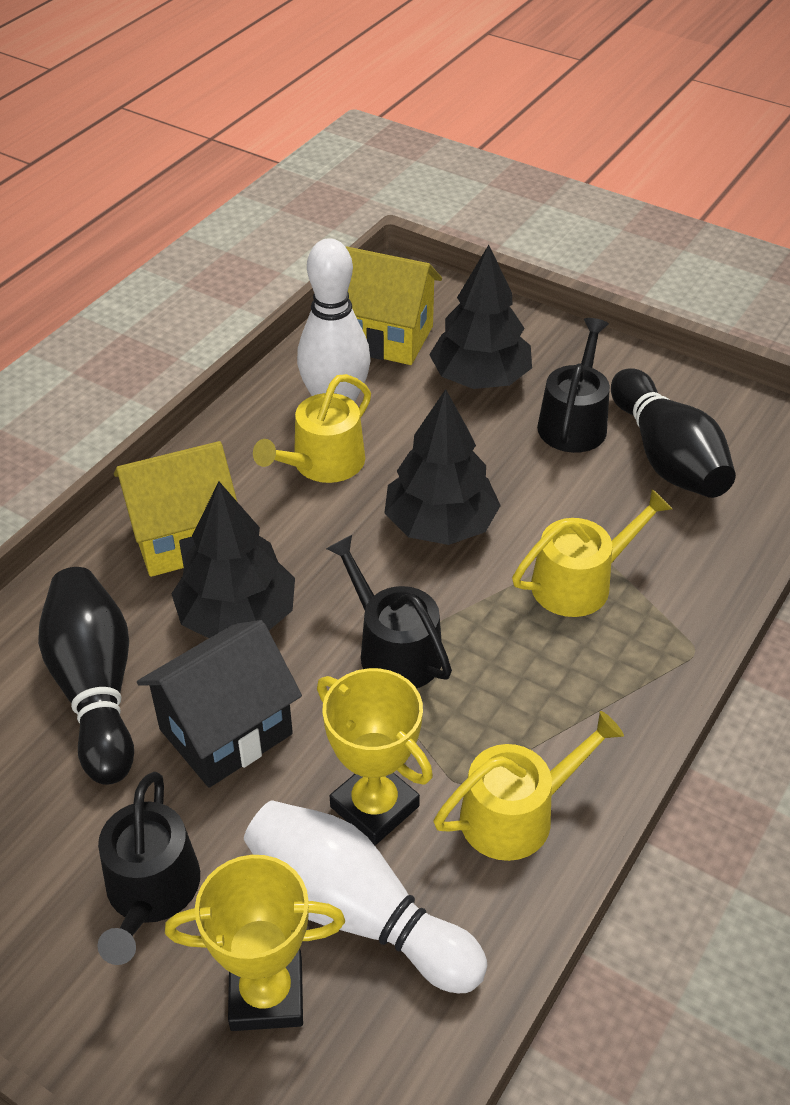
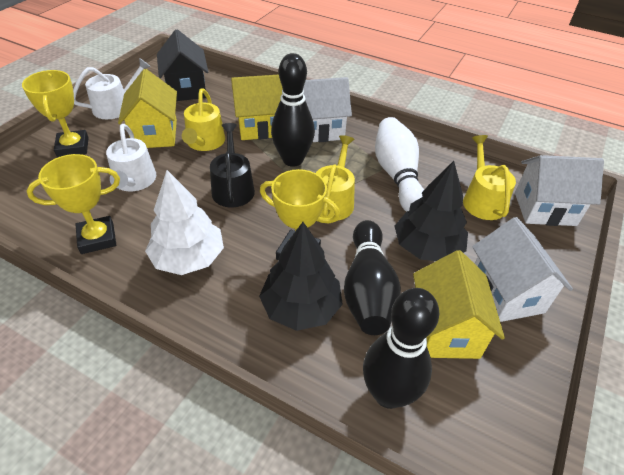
black bowling pin: 2 -> 3
black tree: 3 -> 2
black watering can: 3 -> 1
white bowling pin: 2 -> 1
white house: 0 -> 3
white tree: 0 -> 1
white watering can: 0 -> 2
yellow house: 2 -> 3
yellow trophy: 2 -> 3

